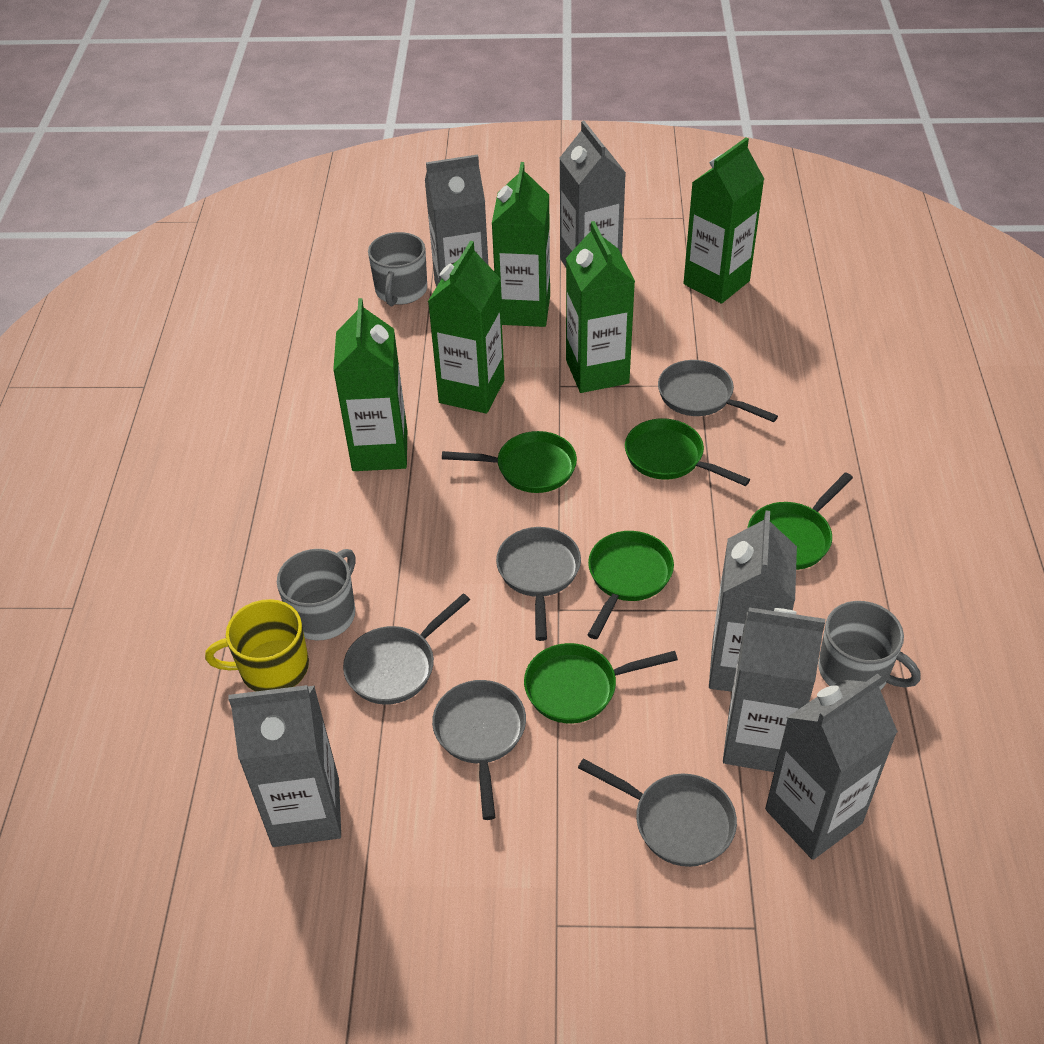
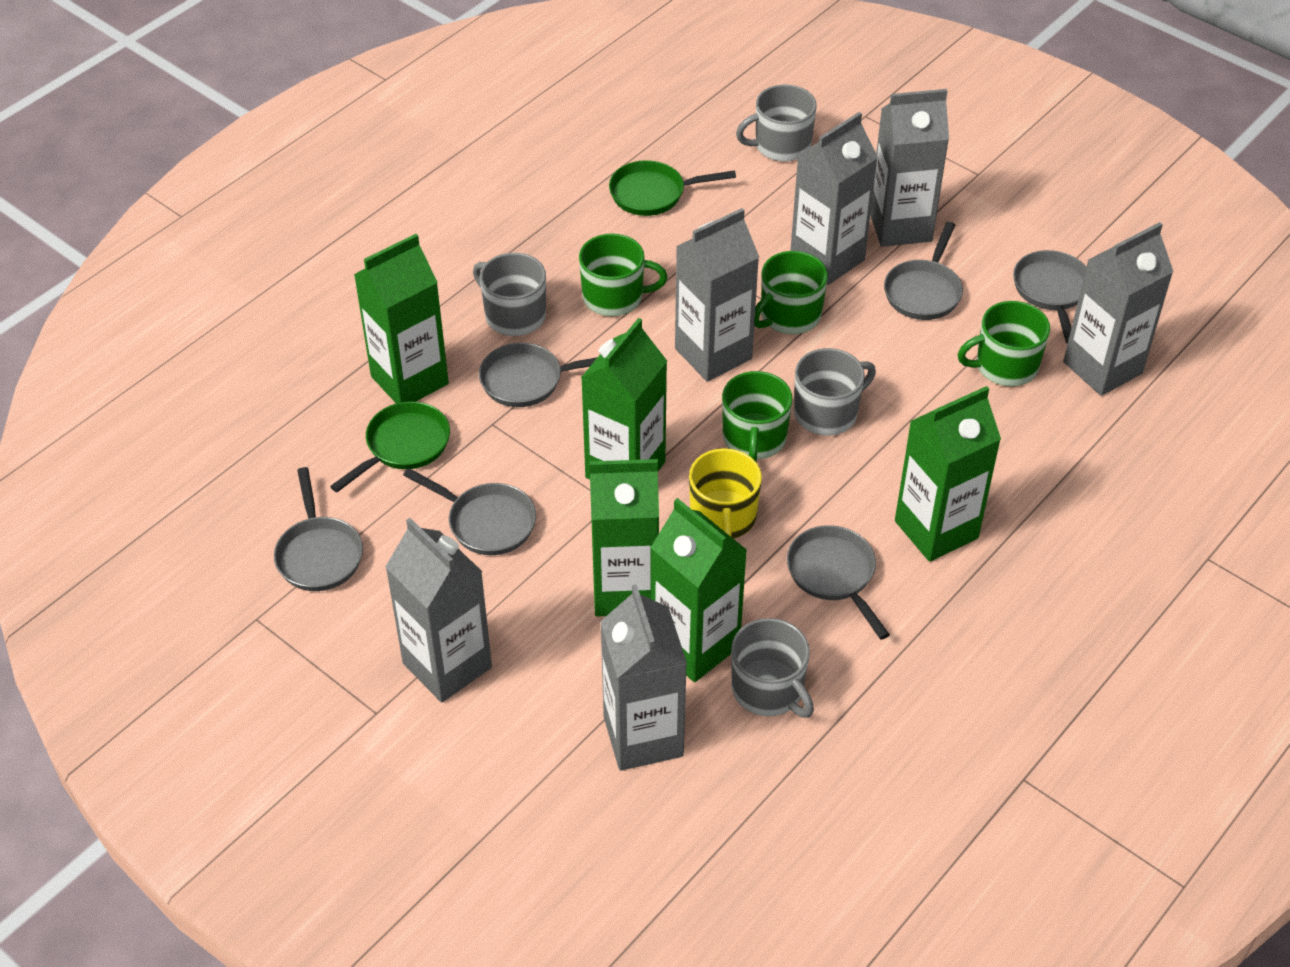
green mug: 0 -> 4
green pan: 5 -> 2
grey mug: 3 -> 4
grey pan: 5 -> 6

